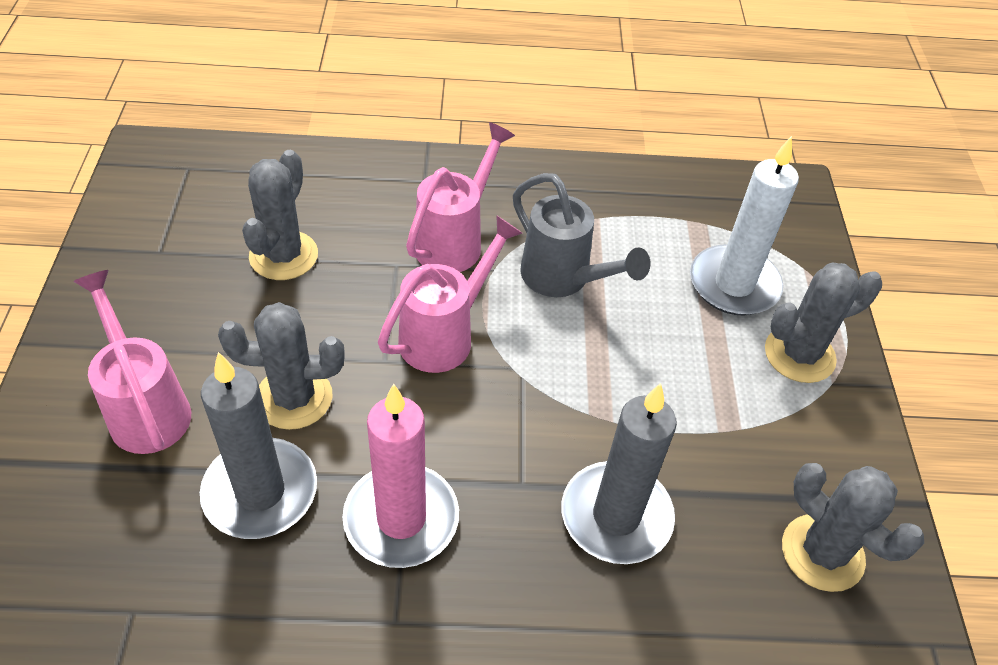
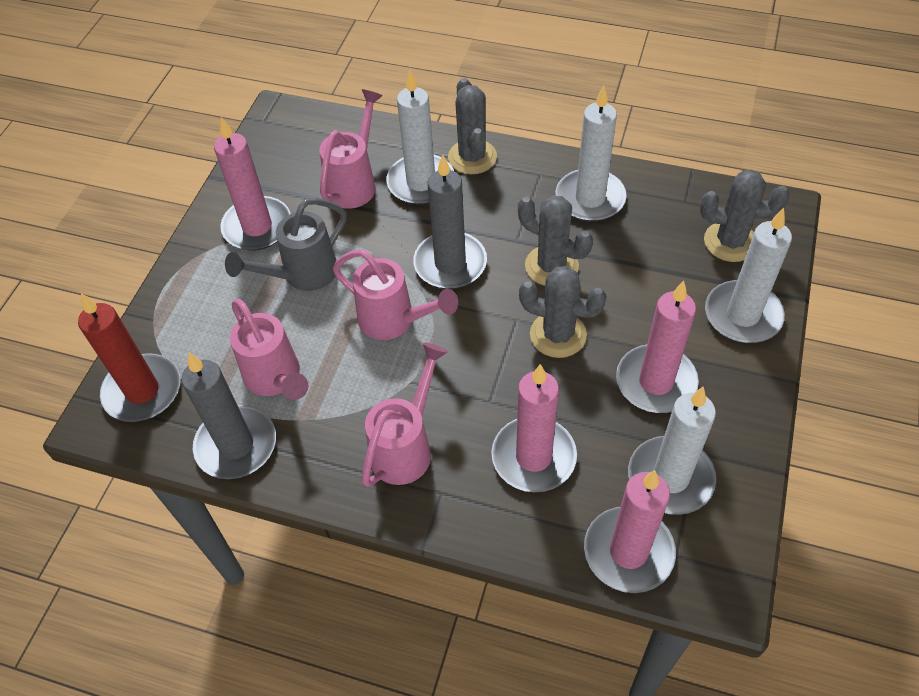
pink candle: 1 -> 4
pink watering can: 3 -> 4
red candle: 0 -> 1
white candle: 1 -> 4

